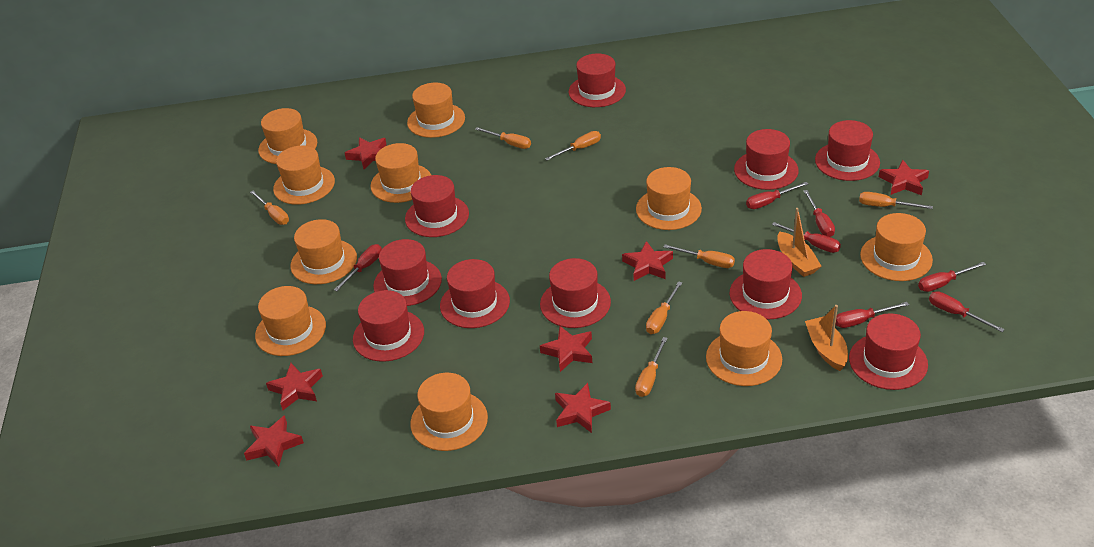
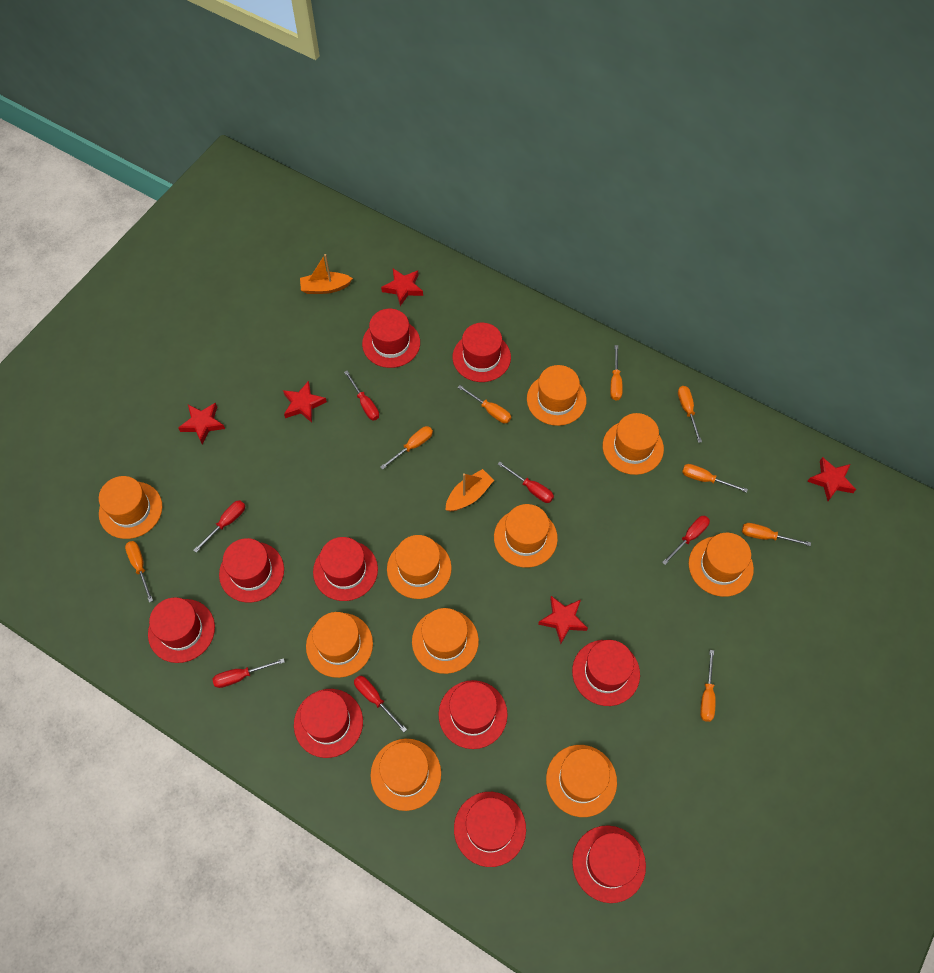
orange screwdriver: 7 -> 8
red screwdriver: 7 -> 6
red star: 7 -> 5

